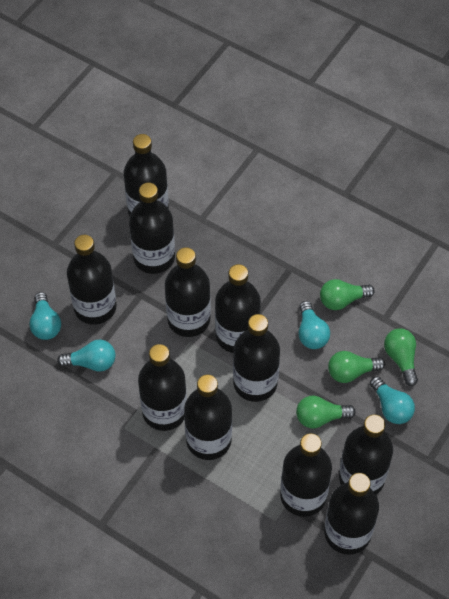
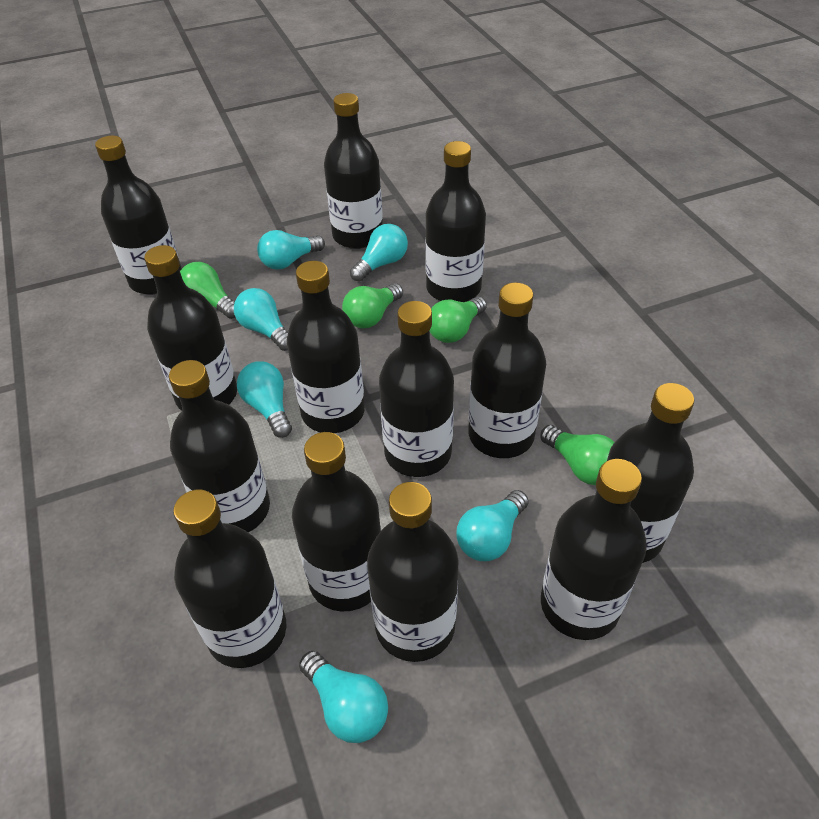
black bottle: 11 -> 13
turquoise light bulb: 4 -> 6

